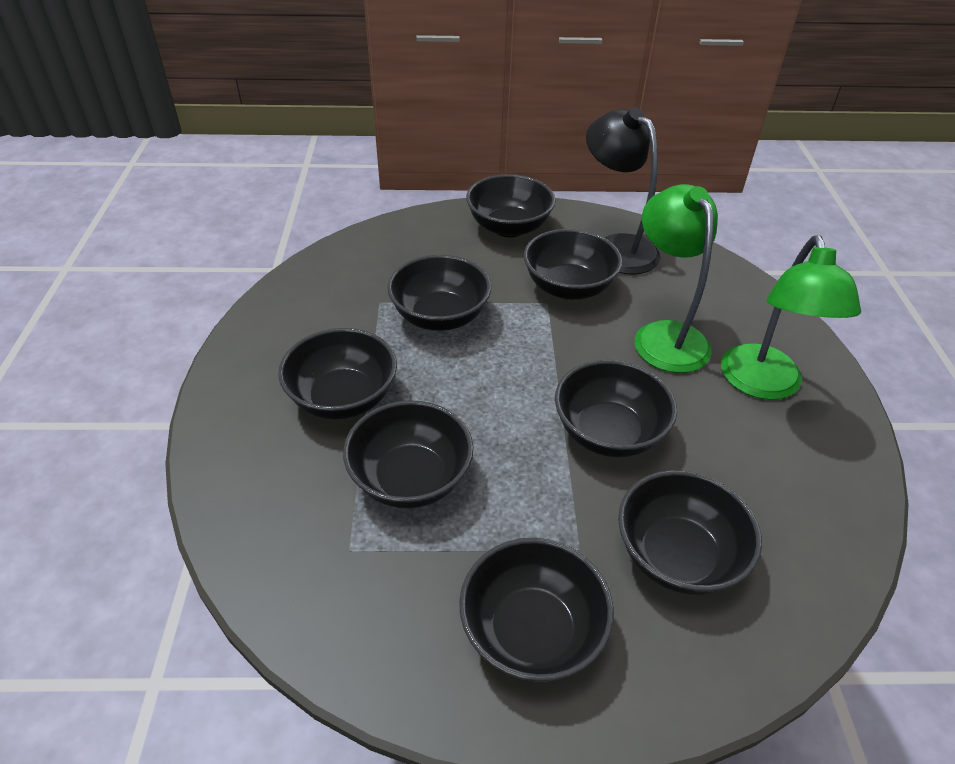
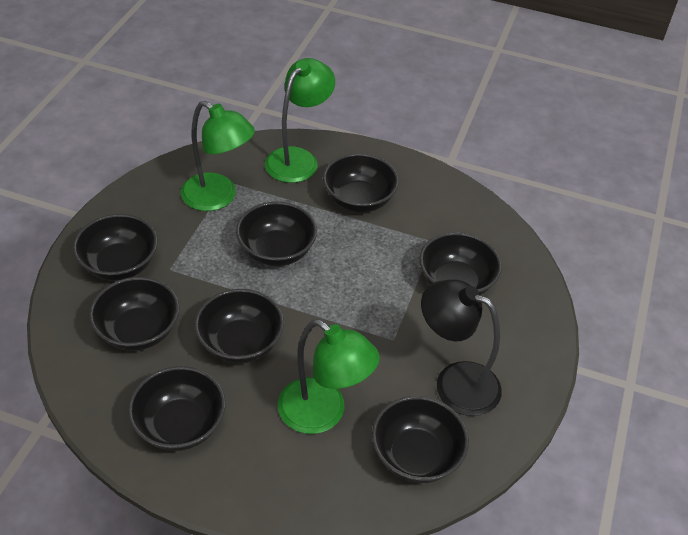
green lamp: 2 -> 3

